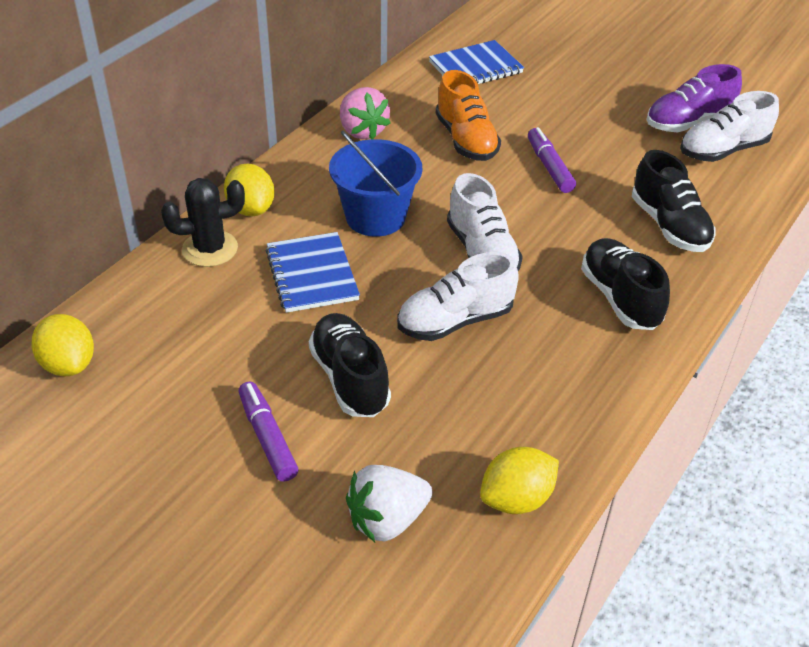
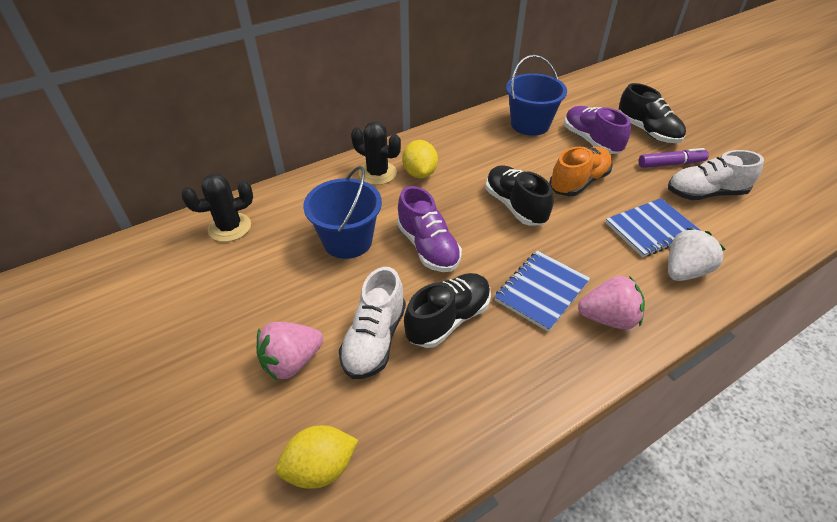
black cactus: 1 -> 2
blue bucket: 1 -> 2
pink strawberry: 1 -> 2
purple marker: 2 -> 1
purple shoe: 1 -> 2
white shoe: 3 -> 2
yellow lemon: 3 -> 2

